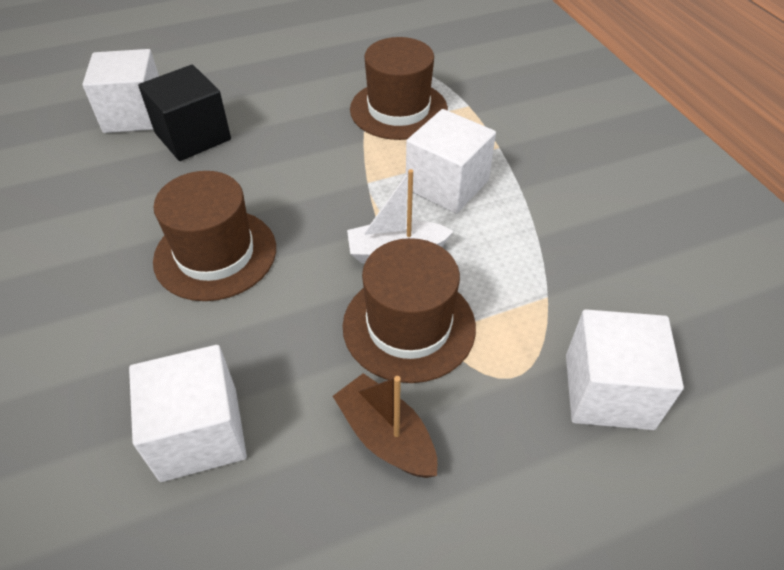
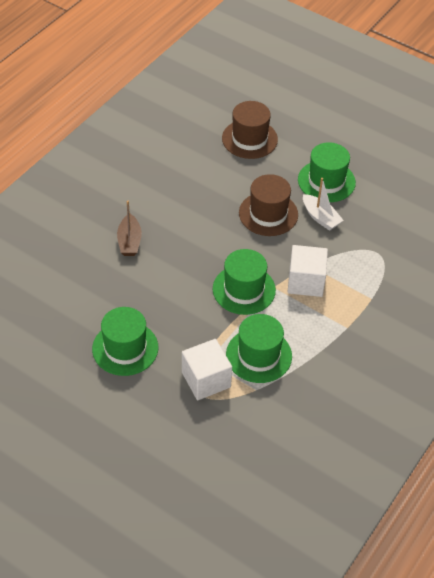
black cube: 1 -> 0
brown hat: 3 -> 2
green hat: 0 -> 4
white cube: 4 -> 2

